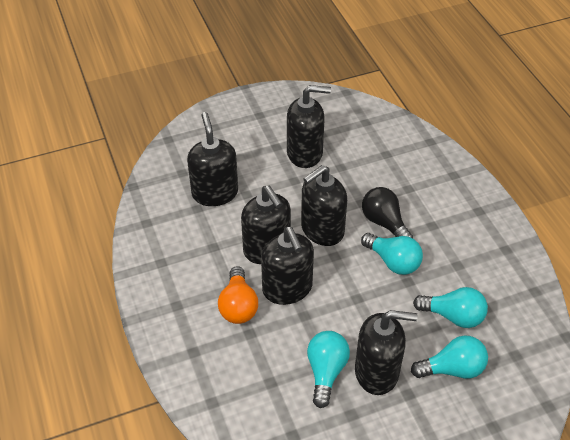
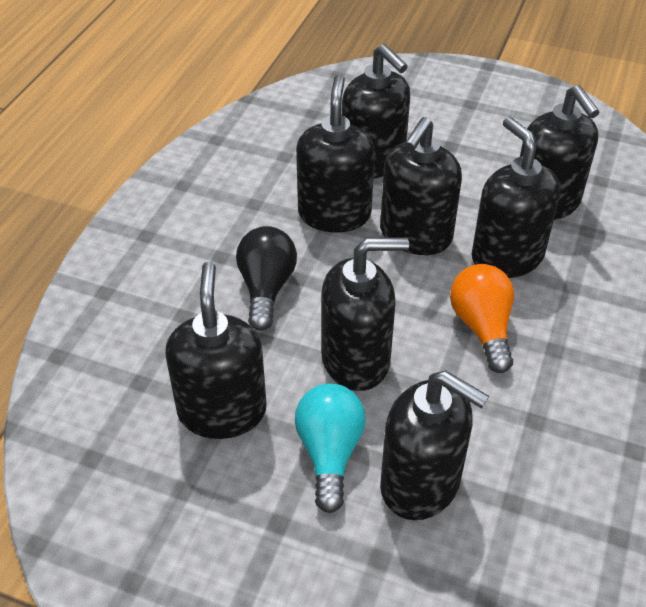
black soap dispenser: 6 -> 8
turquoise light bulb: 4 -> 1

